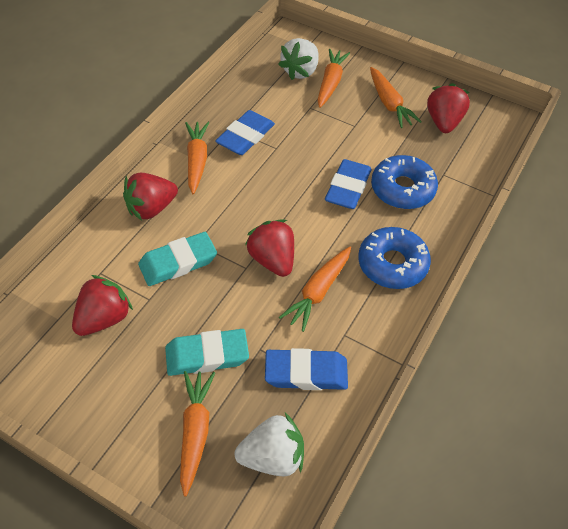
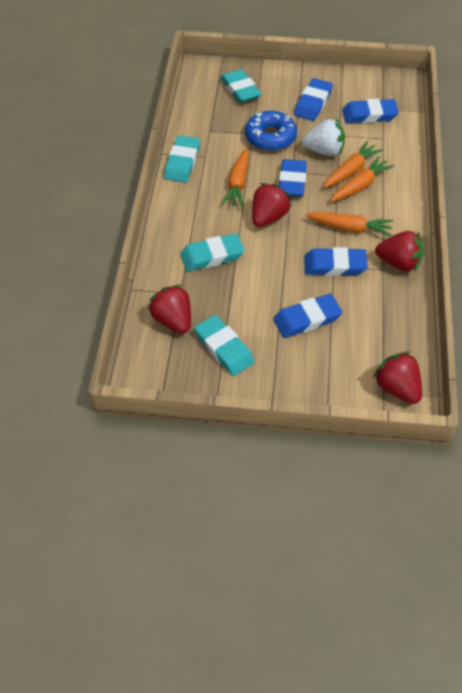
blue donut: 2 -> 1
blue eraser: 3 -> 5
orange carrot: 5 -> 4
turquoise eraser: 2 -> 4
white strawberry: 2 -> 1

